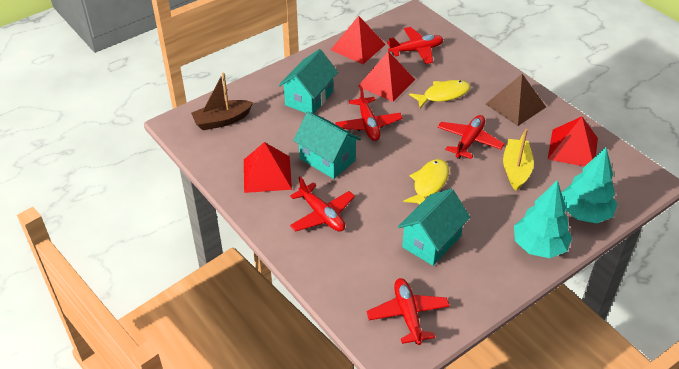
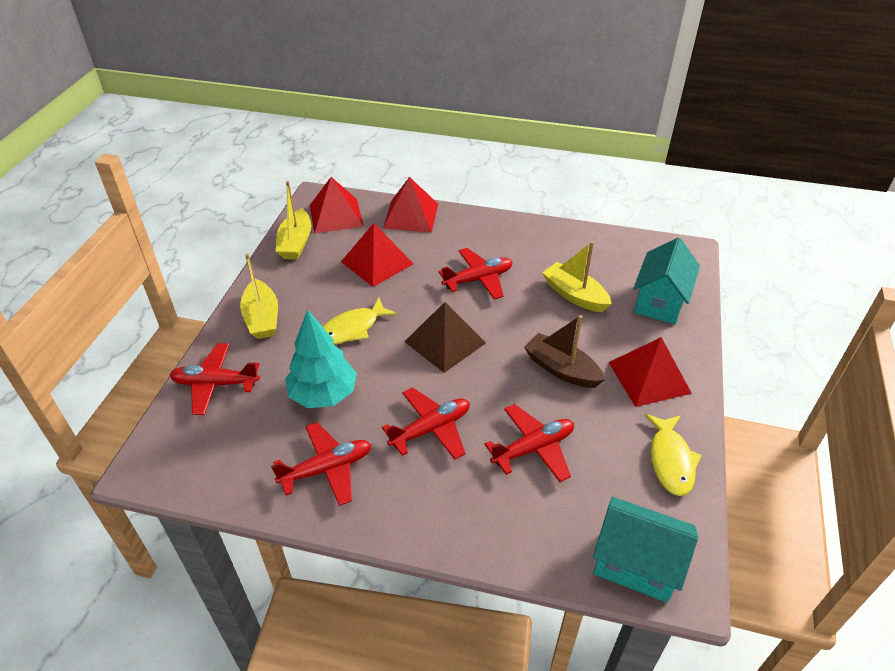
turquoise house: 3 -> 2
turquoise tree: 2 -> 1
yellow boat: 1 -> 3

